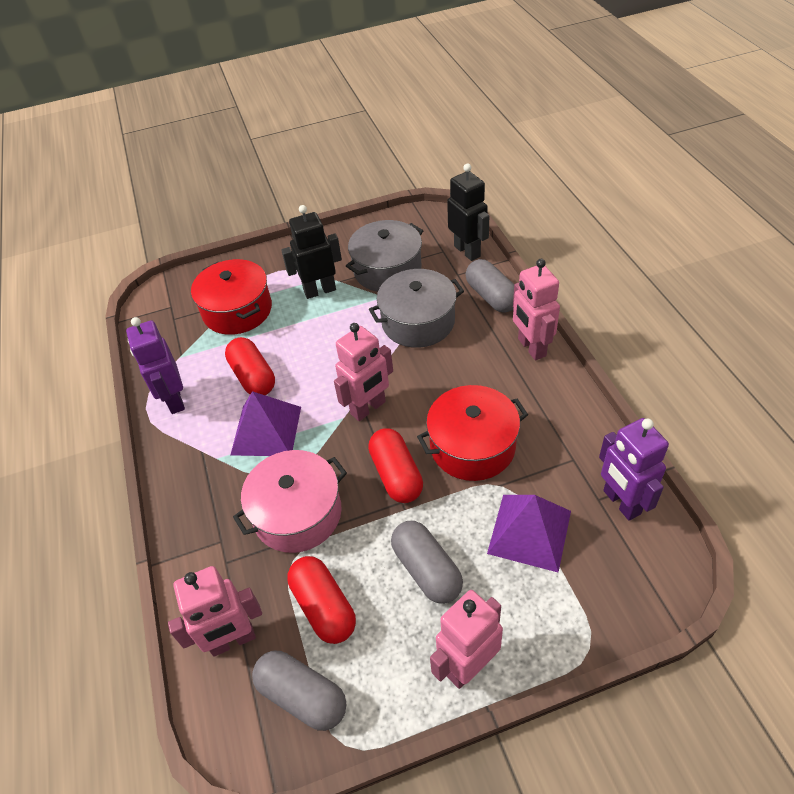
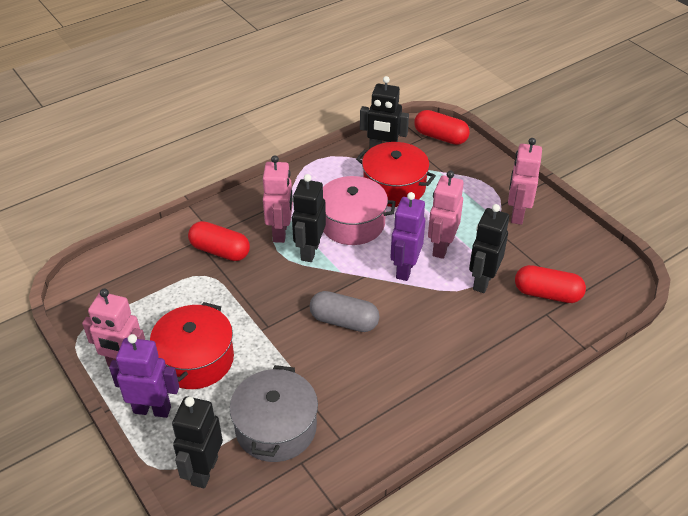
black robot: 2 -> 4
grey capsule: 3 -> 1
grey pot: 2 -> 1
purple pyramid: 2 -> 0

